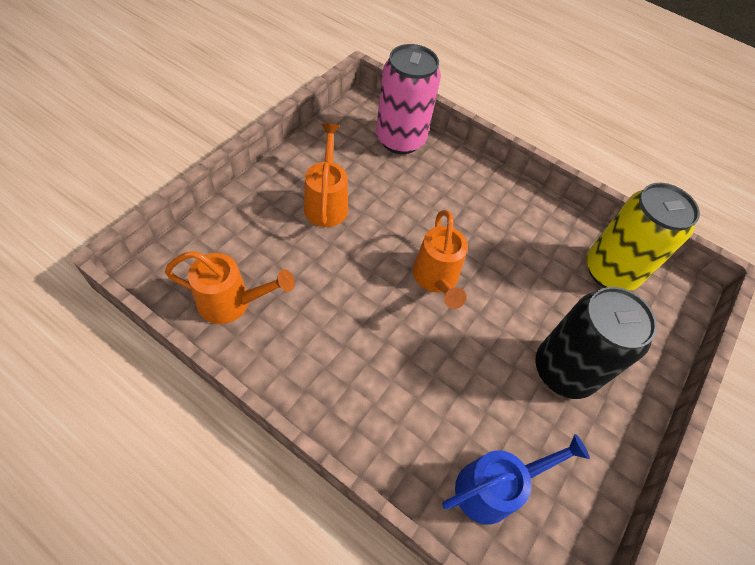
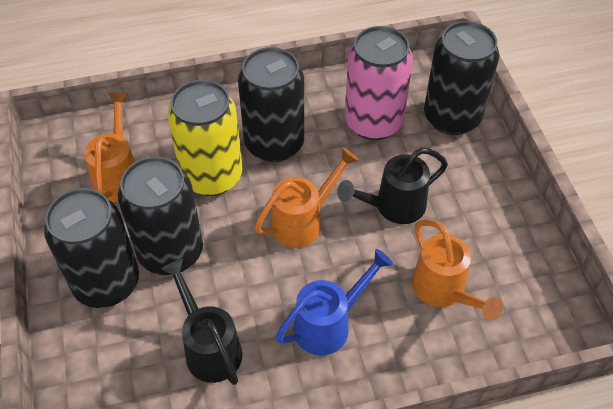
black can: 1 -> 4
black watering can: 0 -> 2

